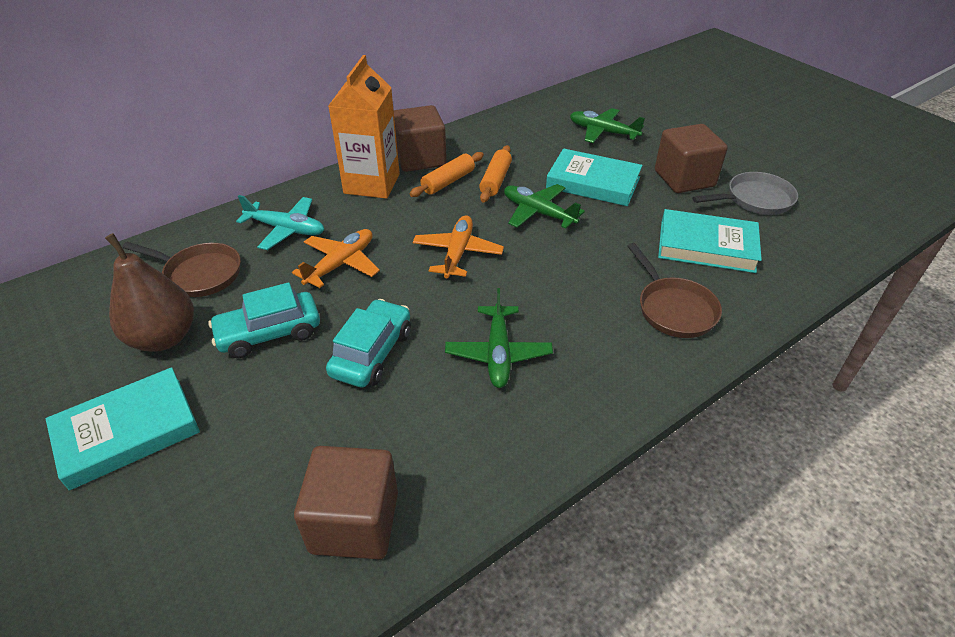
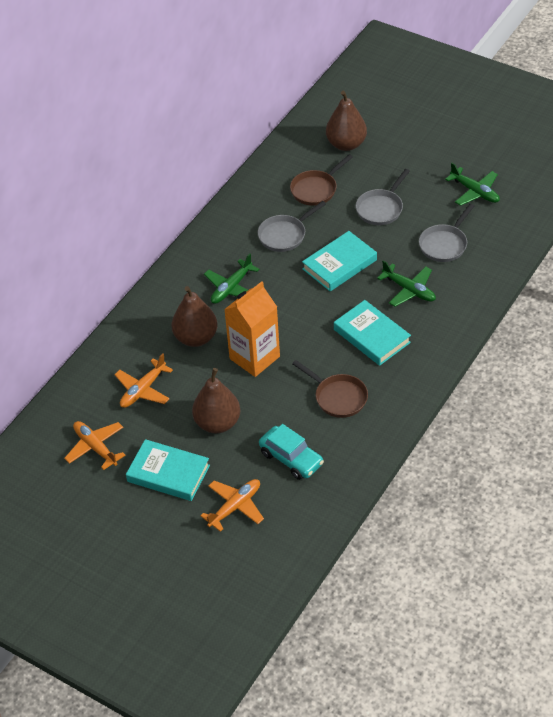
brown cube: 3 -> 0
brown pear: 1 -> 3
grey pan: 1 -> 3
orange plane: 2 -> 3
orange rolling pin: 2 -> 0
turquoise car: 2 -> 1
turquoise plane: 1 -> 0

